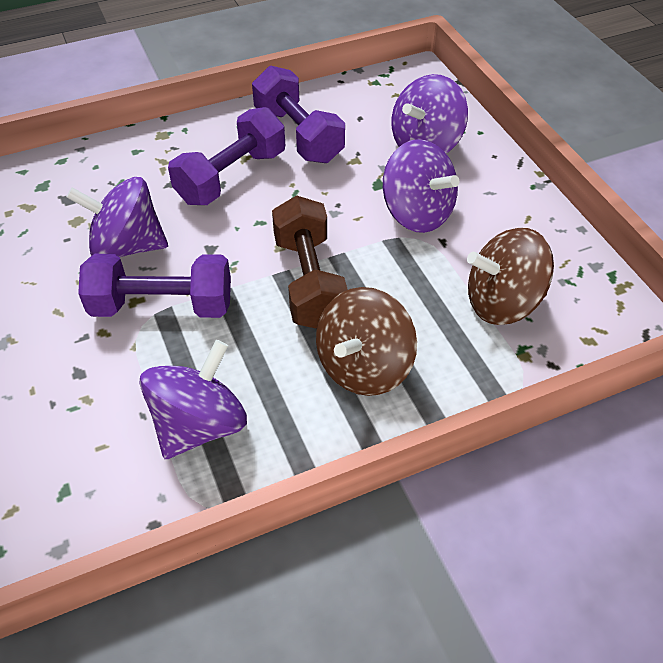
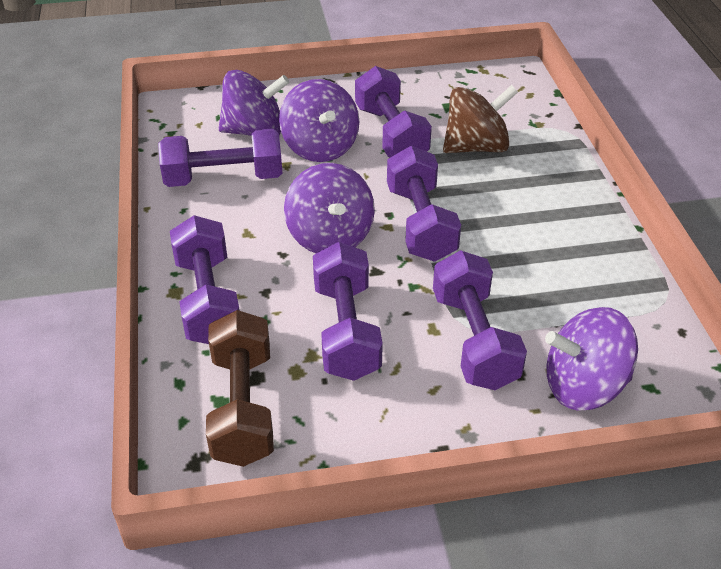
brown spinning top: 2 -> 1
purple dumbbell: 3 -> 6

